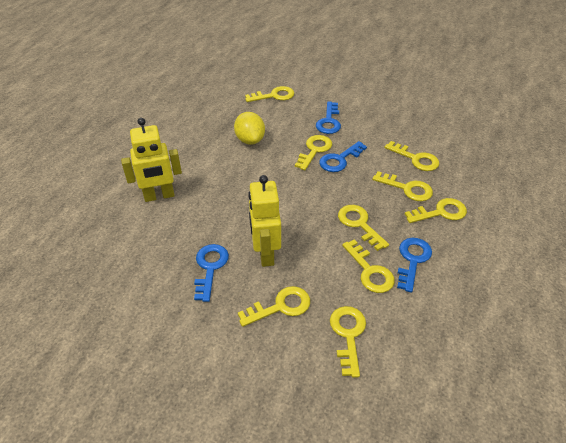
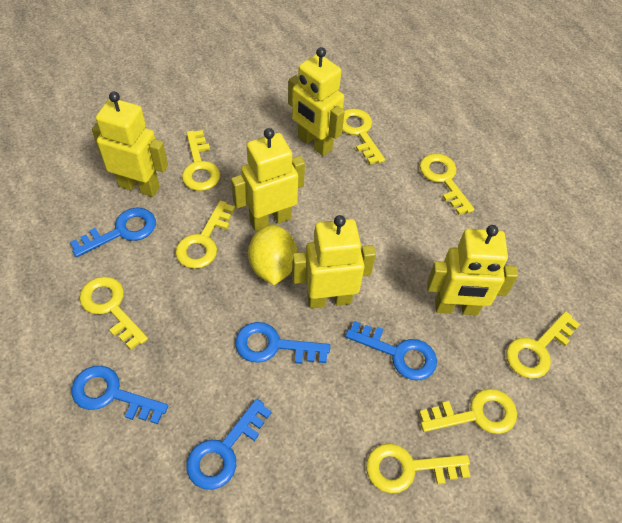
blue key: 4 -> 5
yellow key: 9 -> 8
yellow robot: 2 -> 5

